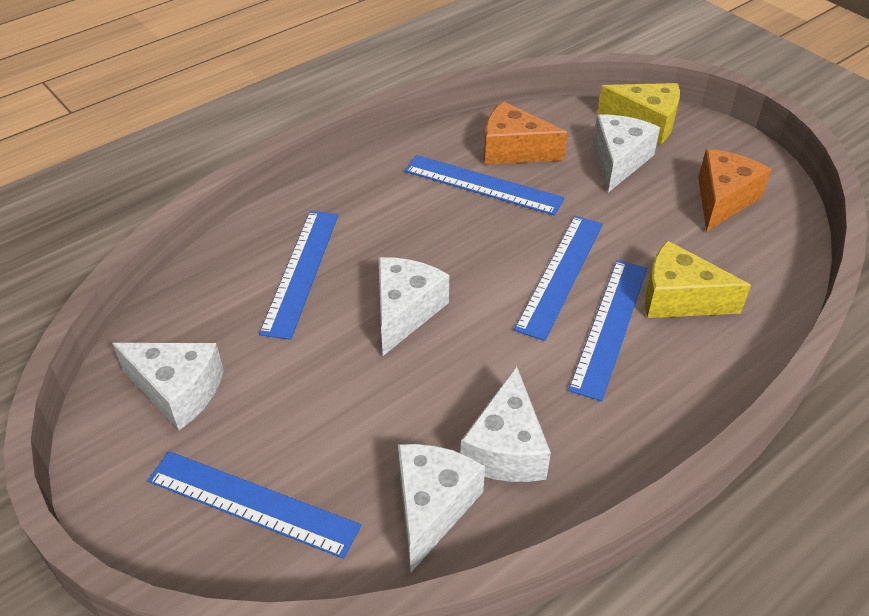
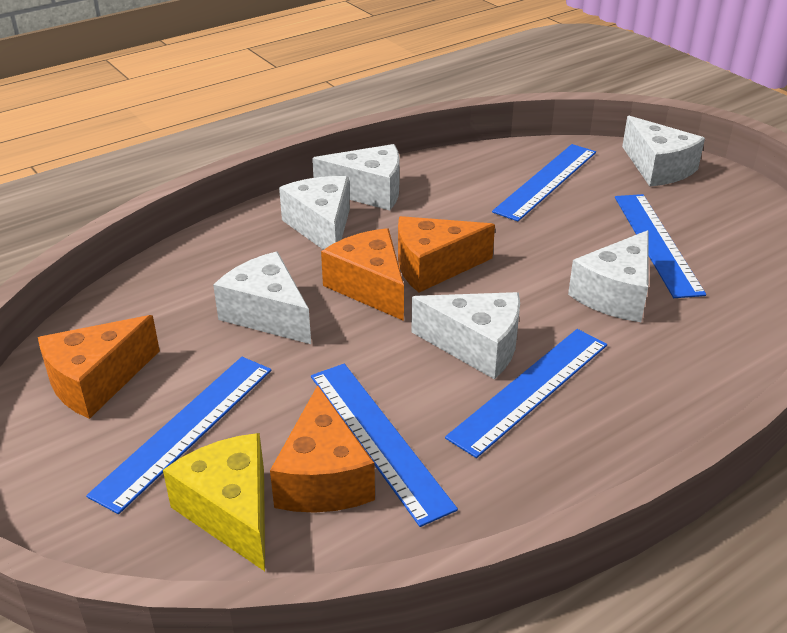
orange cheese: 2 -> 4
white cheese: 5 -> 6
yellow cheese: 2 -> 1

